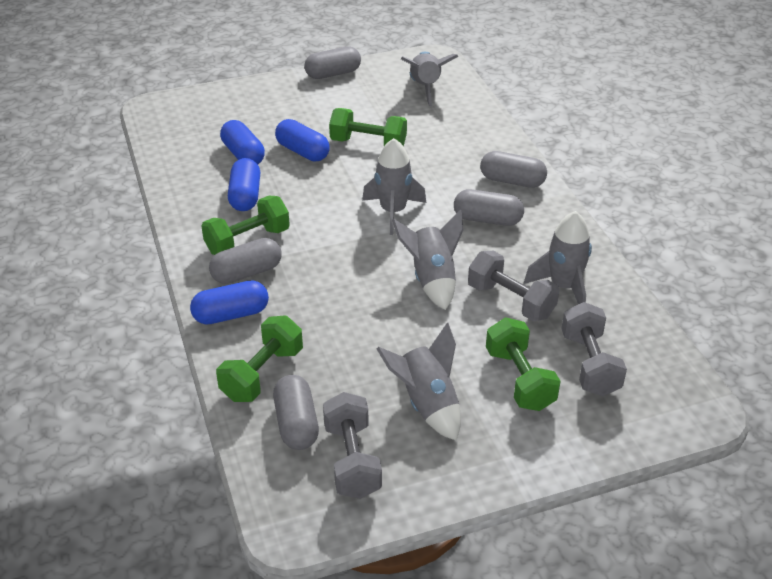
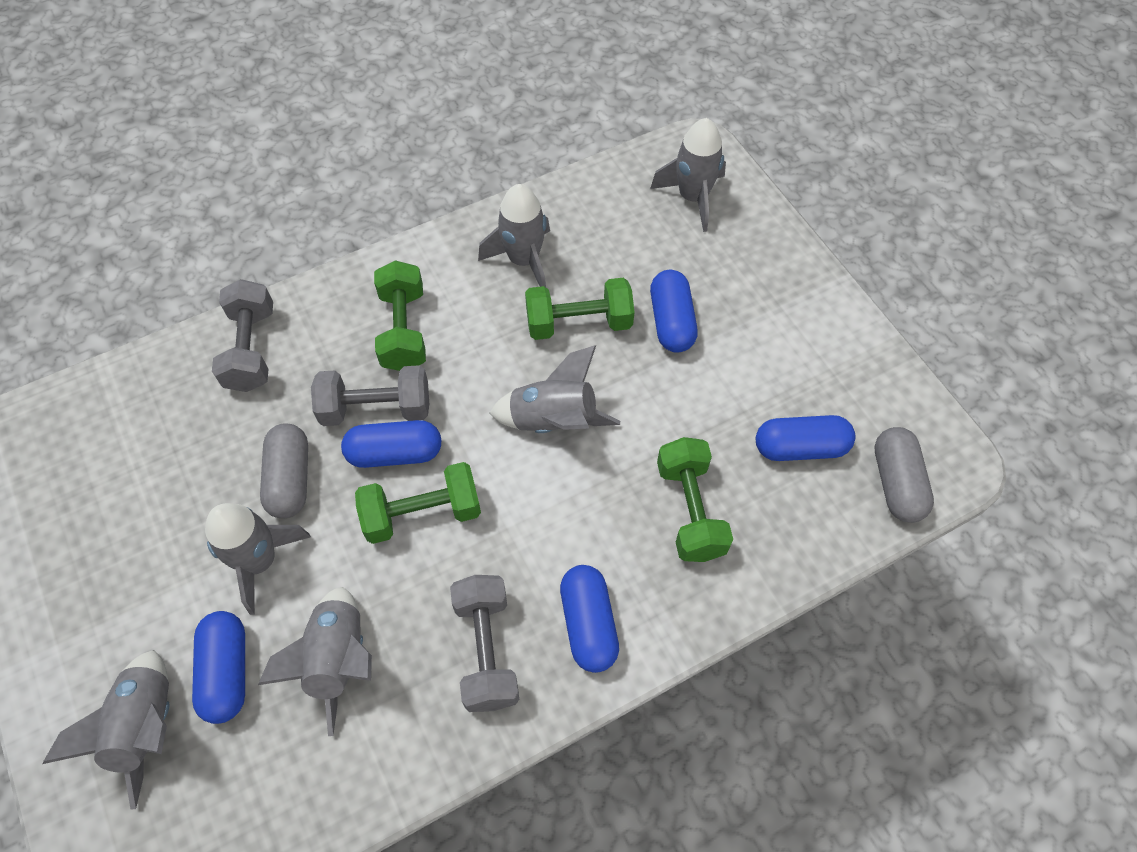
blue capsule: 4 -> 5
grey capsule: 5 -> 2
grey rocket: 5 -> 6

